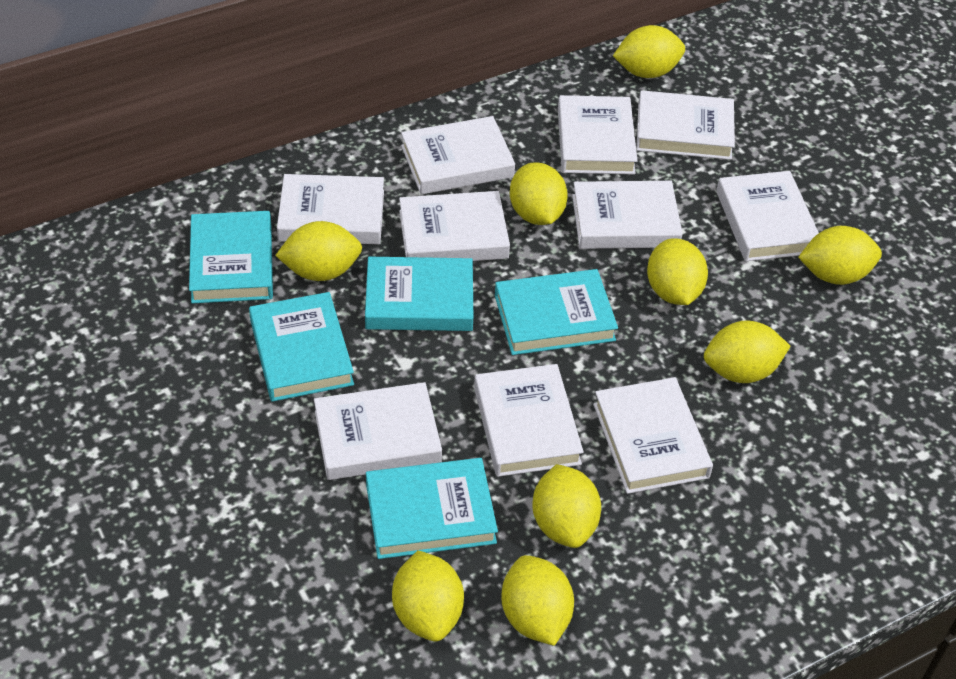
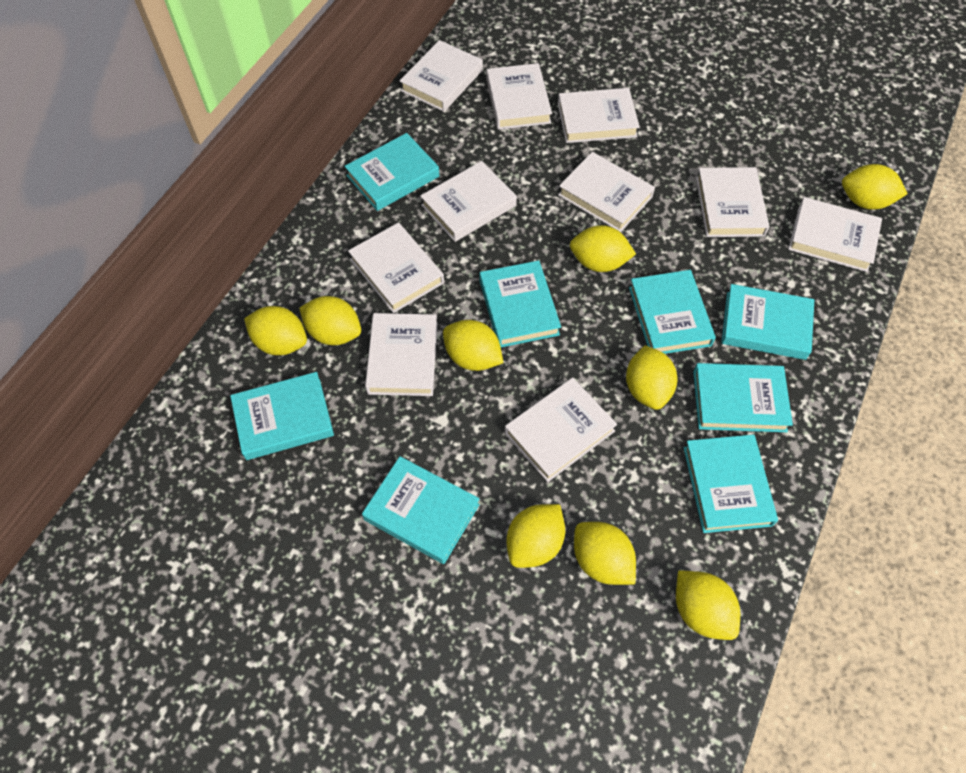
turquoise book: 5 -> 8

